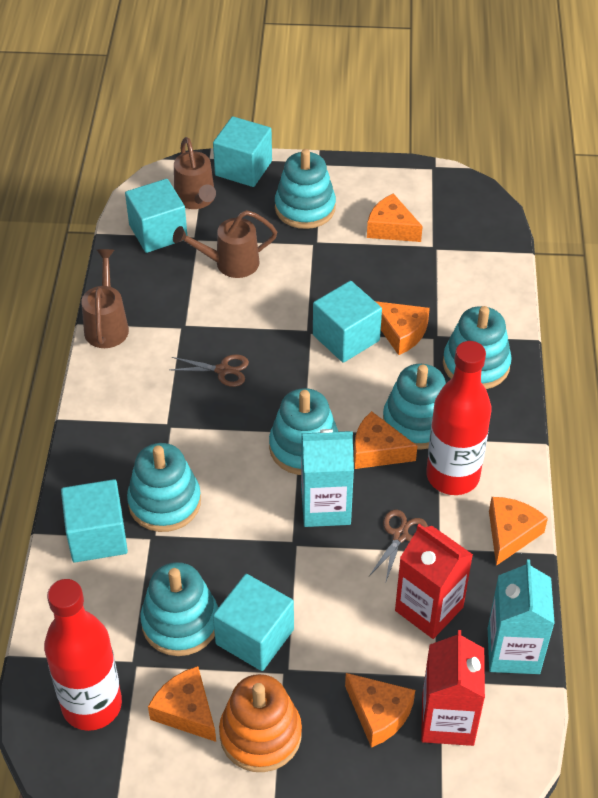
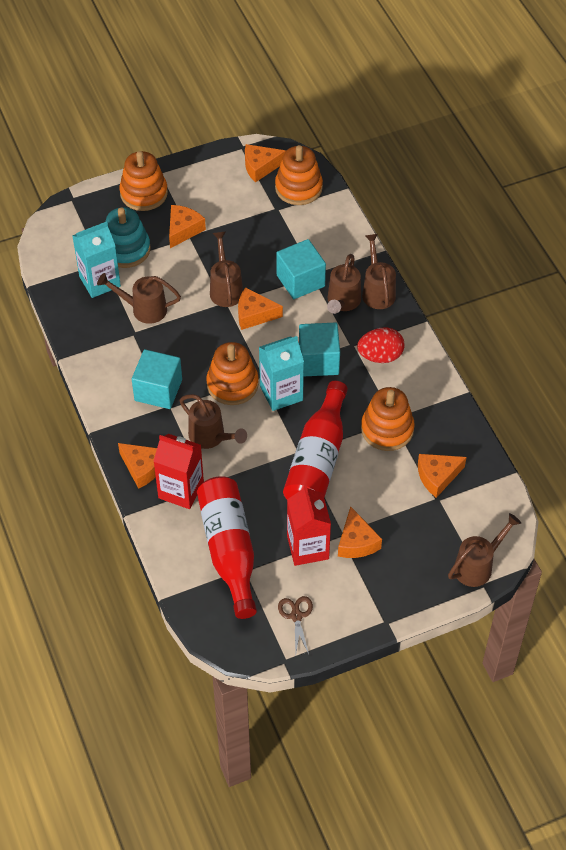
brown scissors: 2 -> 1
brown watering can: 3 -> 6
orange stacking toy: 1 -> 4
red egg: 0 -> 1
turquoise cube: 5 -> 3
turquoise stacking toy: 6 -> 1

